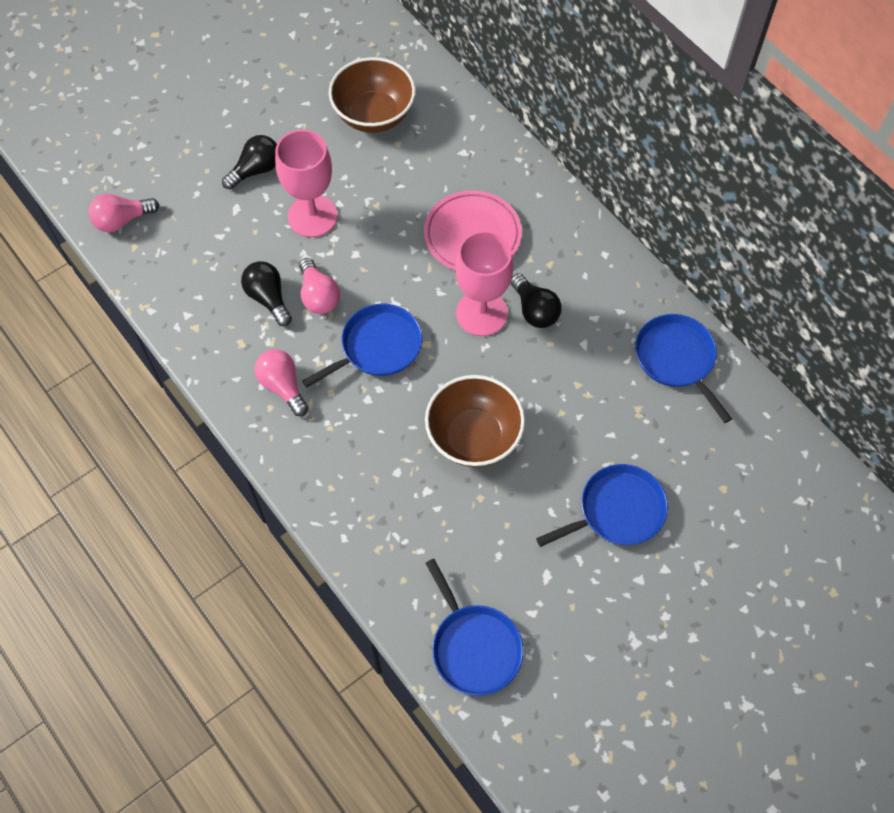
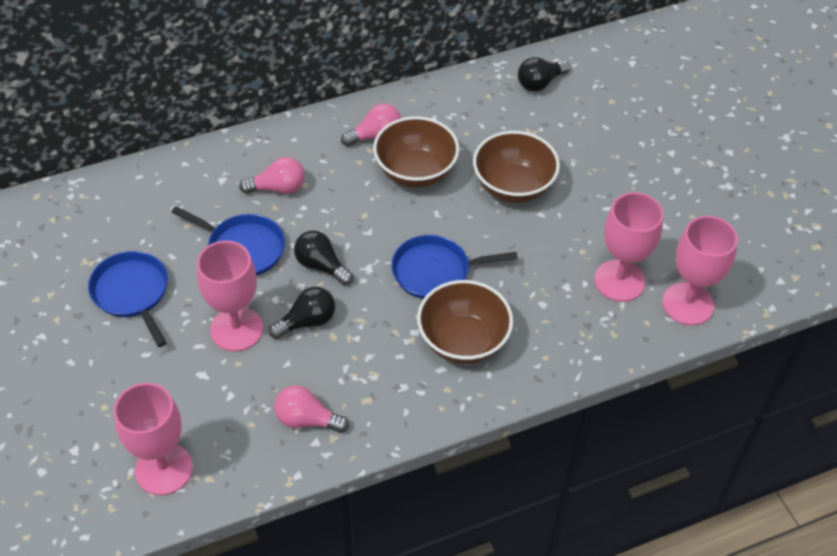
blue pan: 4 -> 3
brown bowl: 2 -> 3
pink goblet: 2 -> 4
pink plate: 1 -> 0

